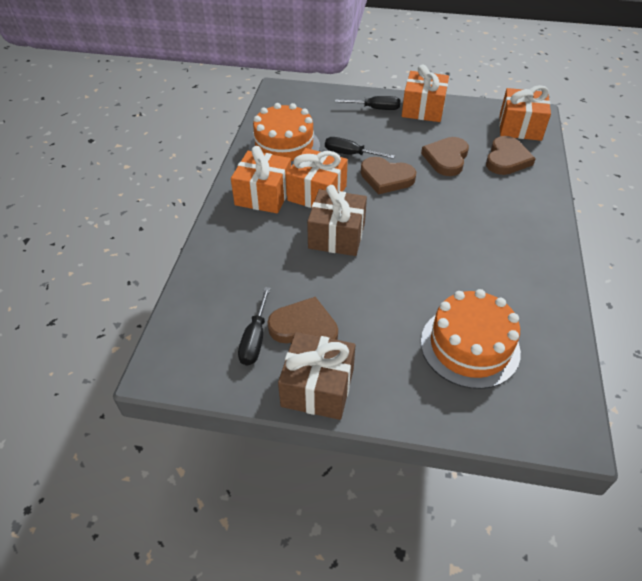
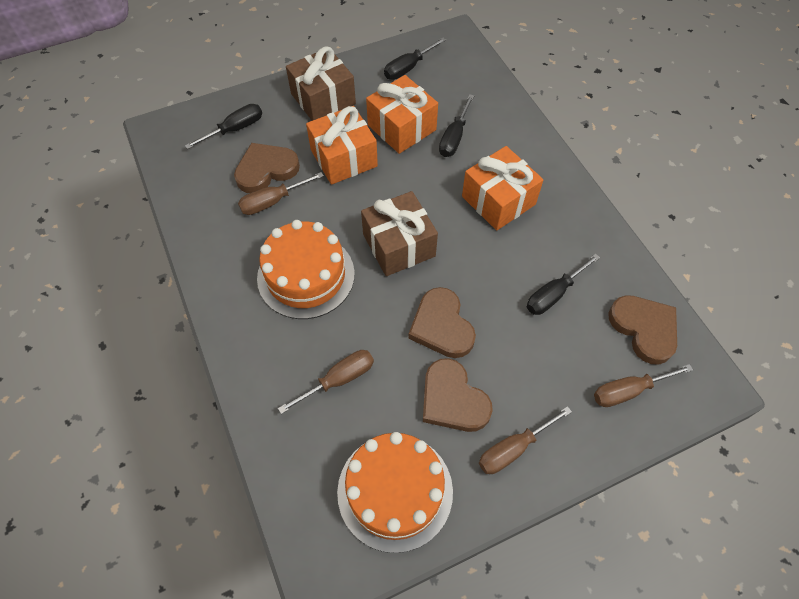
black screwdriver: 3 -> 4
brown screwdriver: 0 -> 4
orange gift: 4 -> 3

